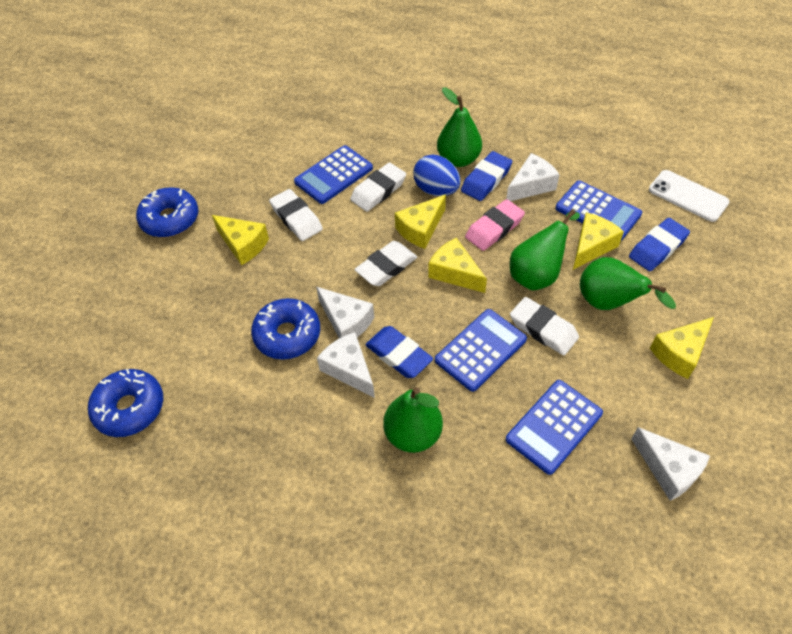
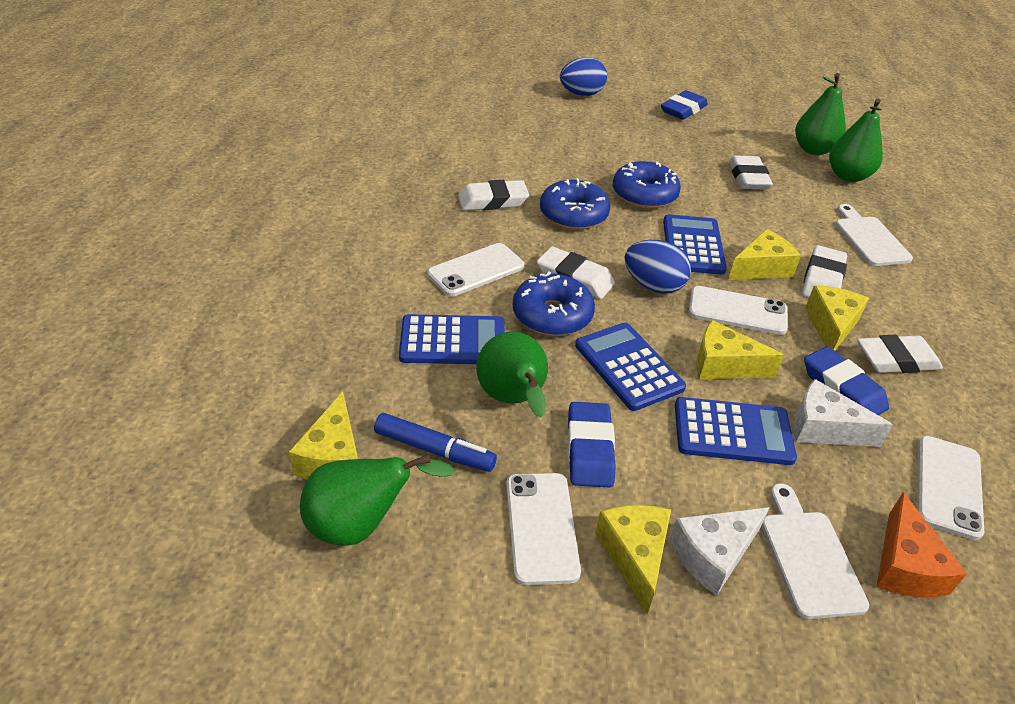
blue egg: 1 -> 2
blue marker: 0 -> 1
orange cheese: 0 -> 1
pink eraser: 1 -> 0
white cheese: 4 -> 2
white cutting board: 0 -> 2
white eraser: 4 -> 5
white phone: 1 -> 4

